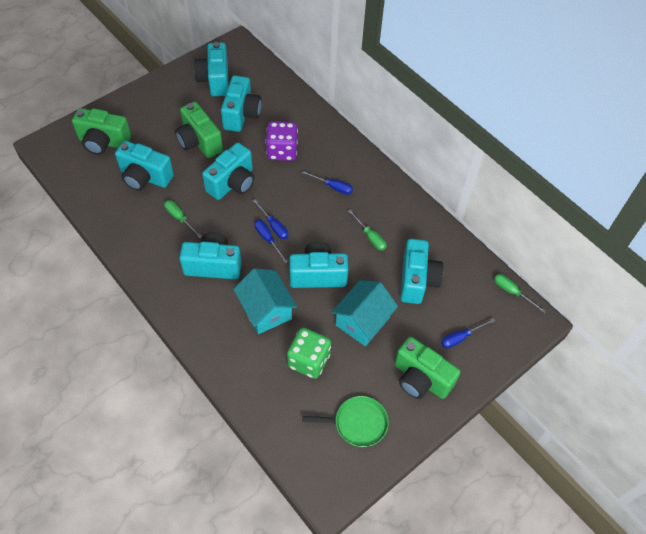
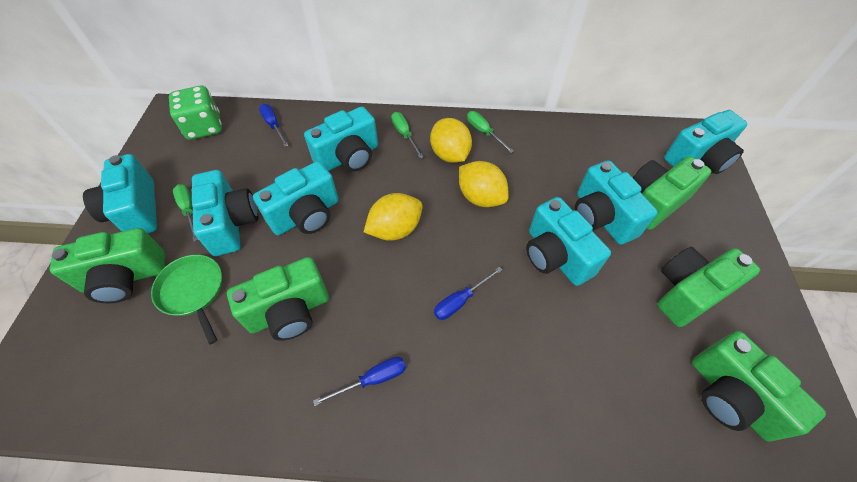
blue screwdriver: 4 -> 3
green camera: 3 -> 5
purple dice: 1 -> 0
turquoise house: 2 -> 0
yellow lemon: 0 -> 3

